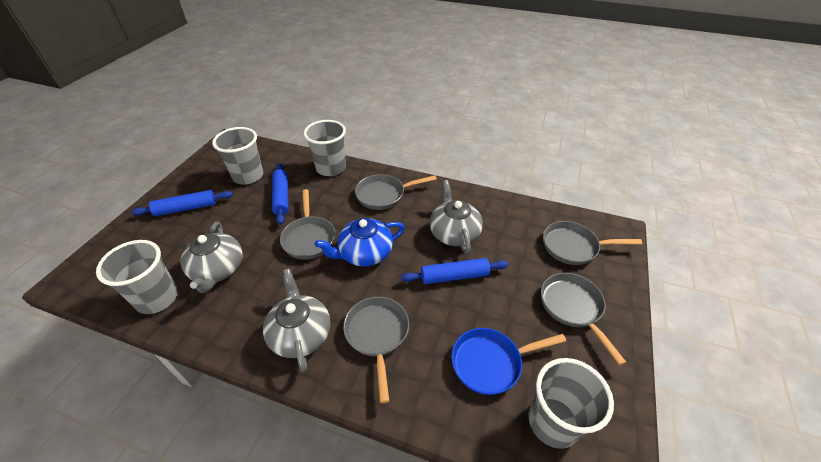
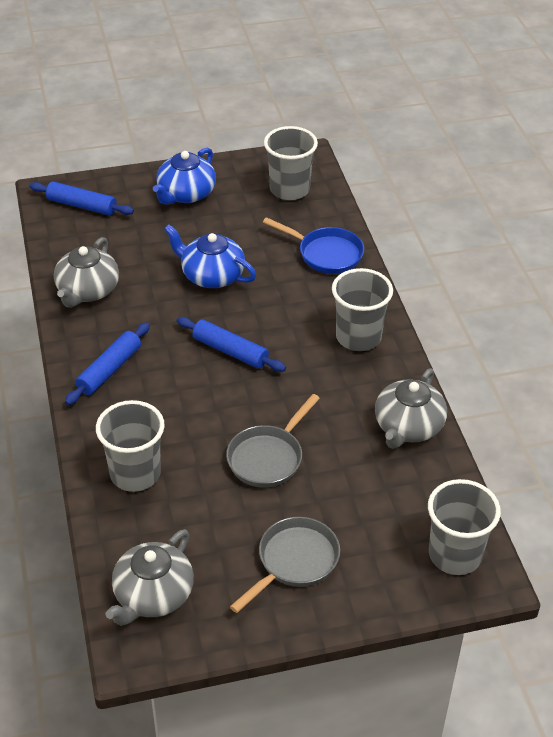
blue teapot: 1 -> 2
grey pan: 5 -> 2

